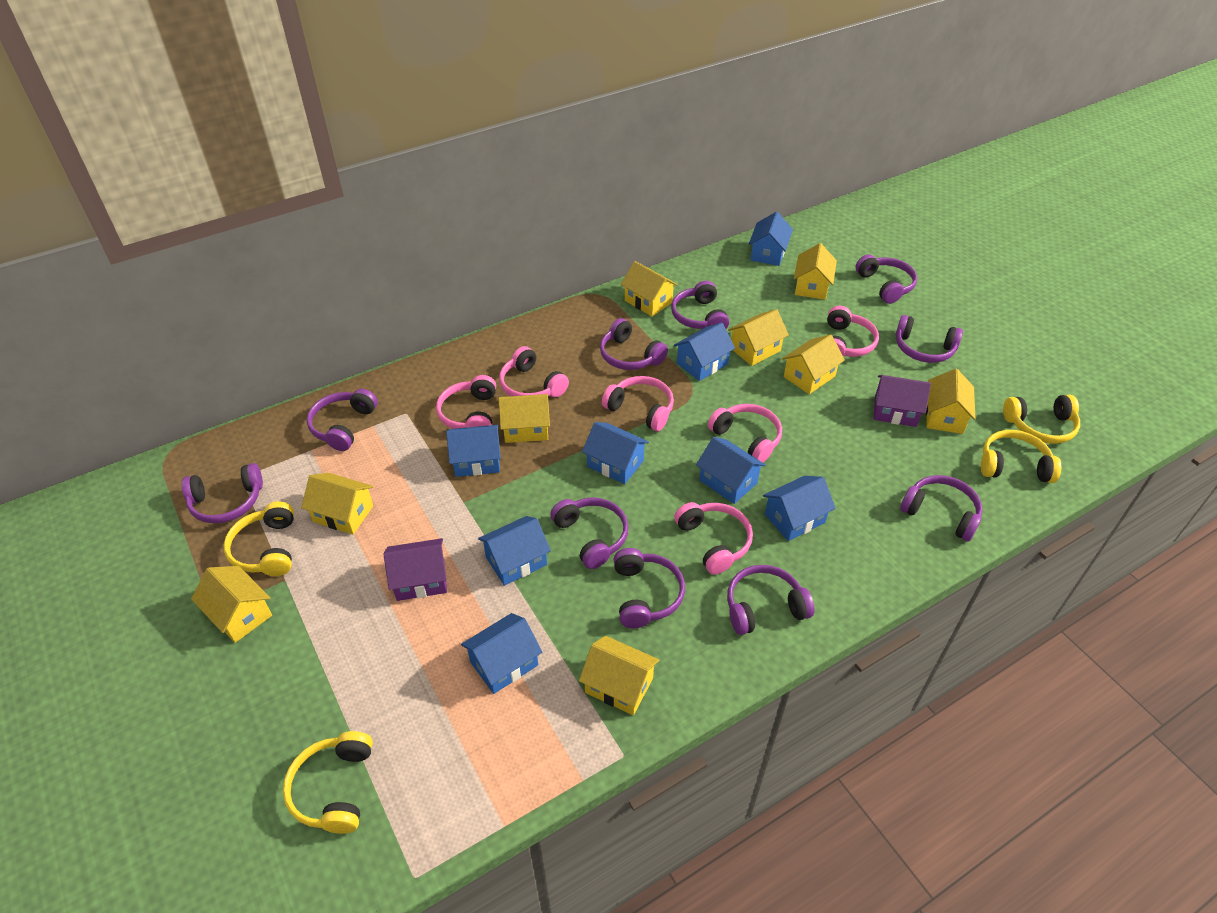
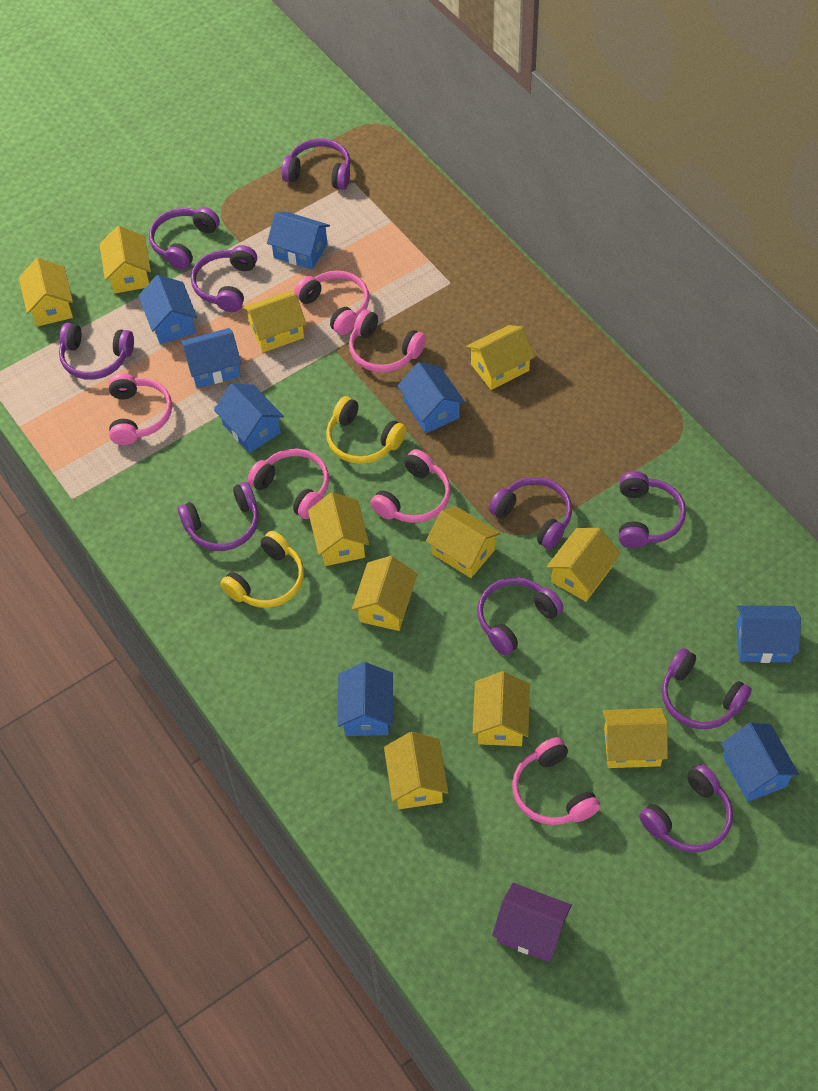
purple house: 2 -> 1
yellow headphones: 4 -> 2
yellow house: 9 -> 11

